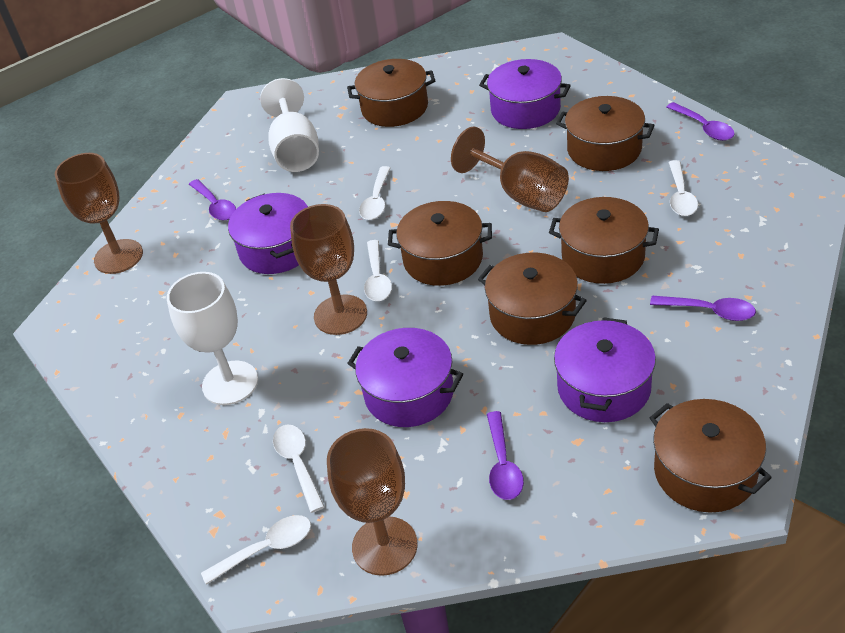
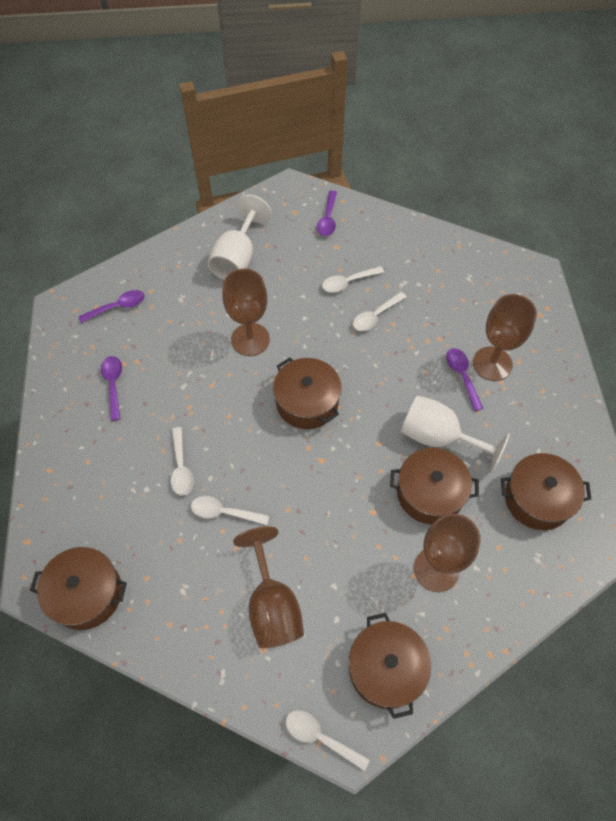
brown pot: 6 -> 5
purple pot: 4 -> 0

